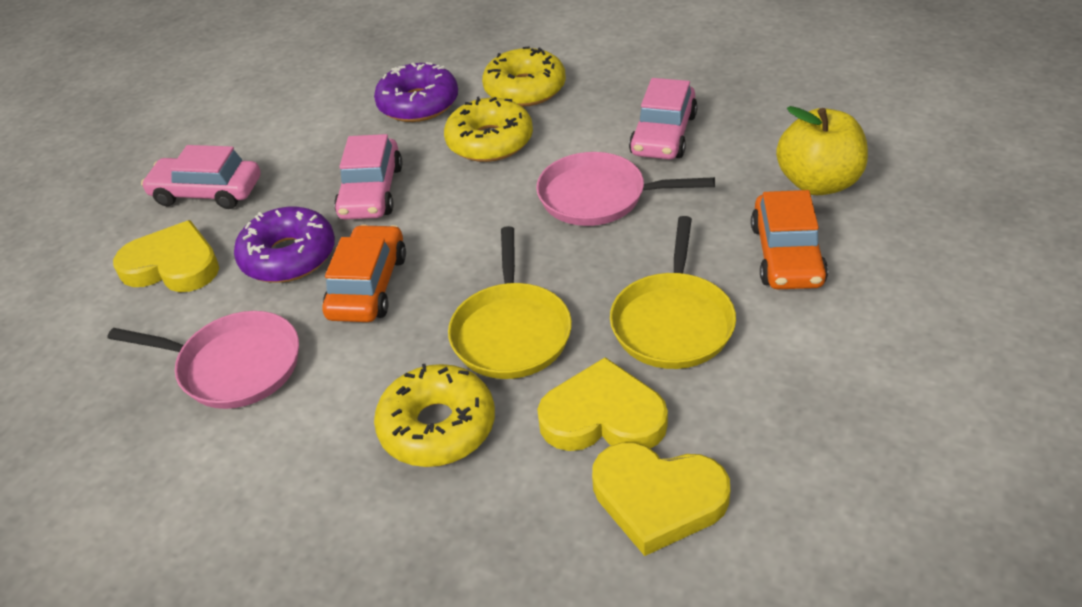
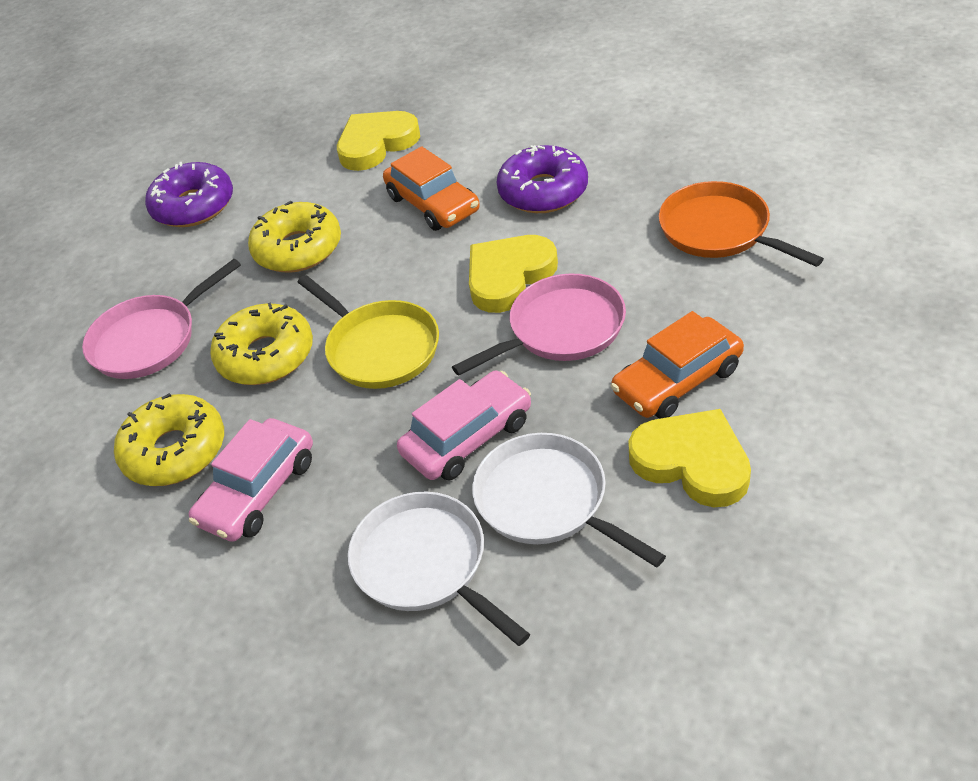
orange pan: 0 -> 1
pink car: 3 -> 2
white pan: 0 -> 2
yellow apple: 1 -> 0
yellow pan: 2 -> 1

